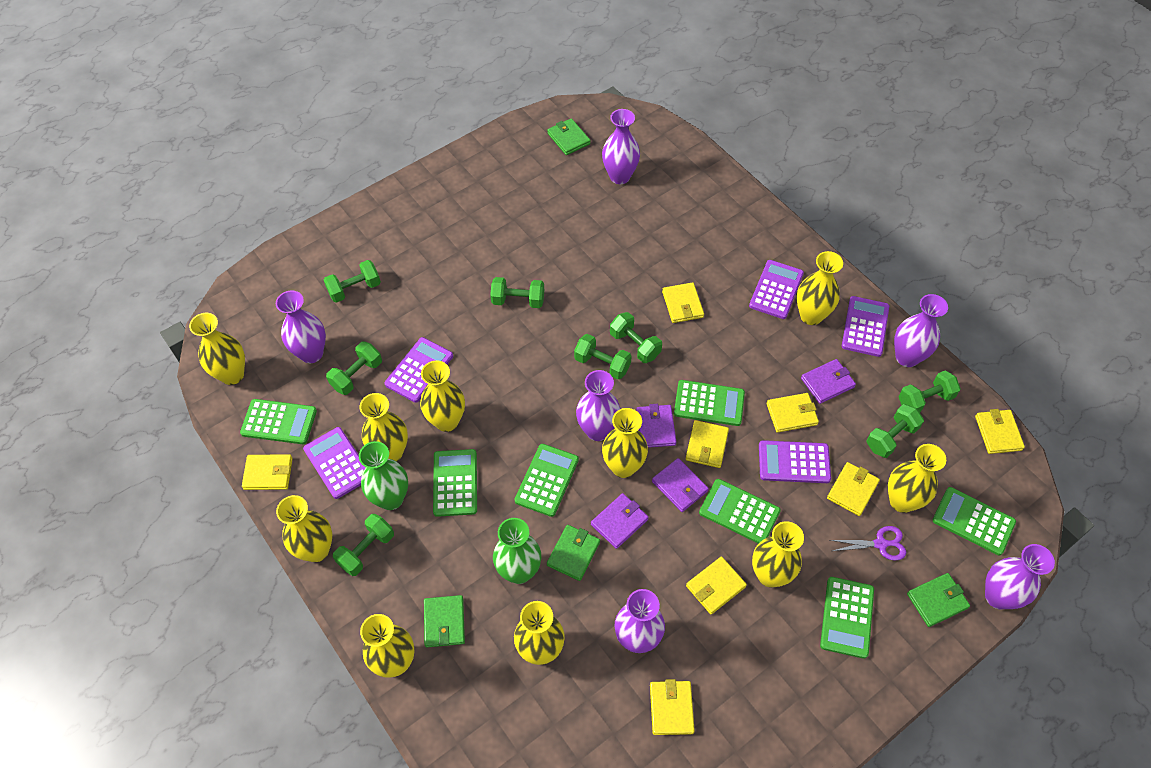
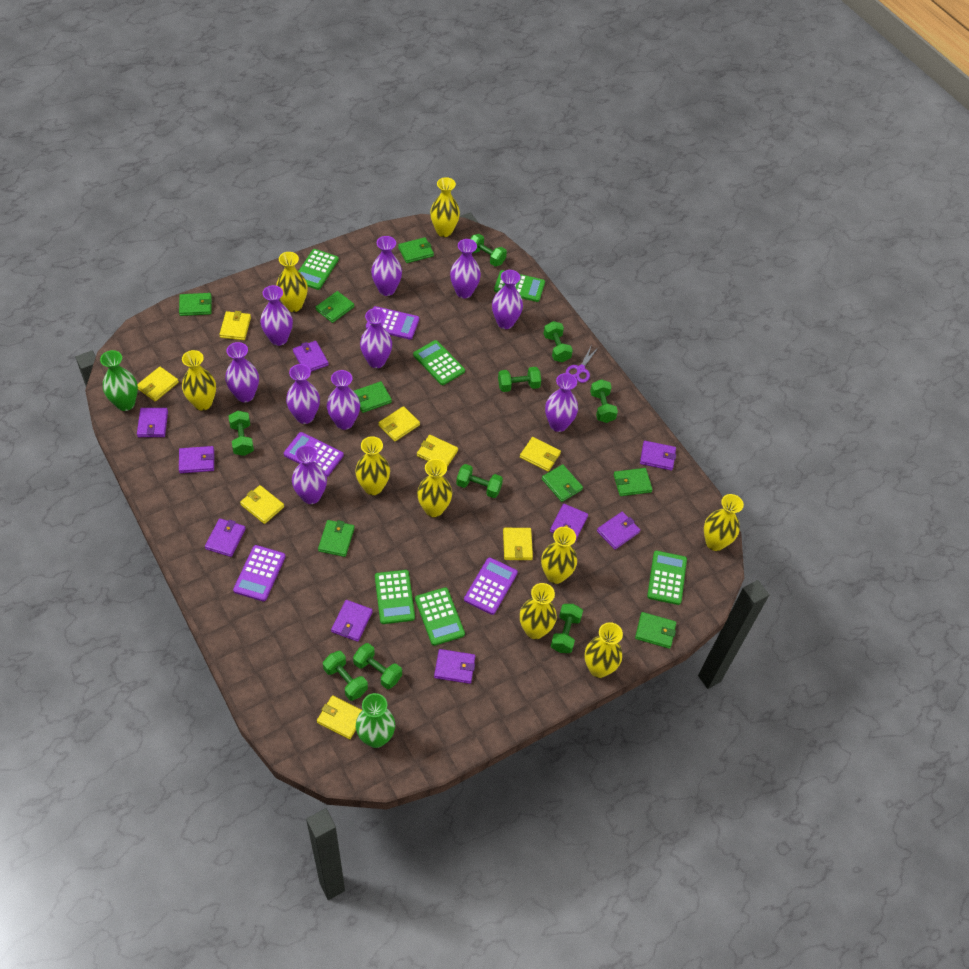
green calculator: 7 -> 6
green dumbbell: 8 -> 9
green wallet: 4 -> 8
purple calculator: 5 -> 4
purple vase: 6 -> 10
purple wallet: 4 -> 9
yellow vase: 10 -> 9

